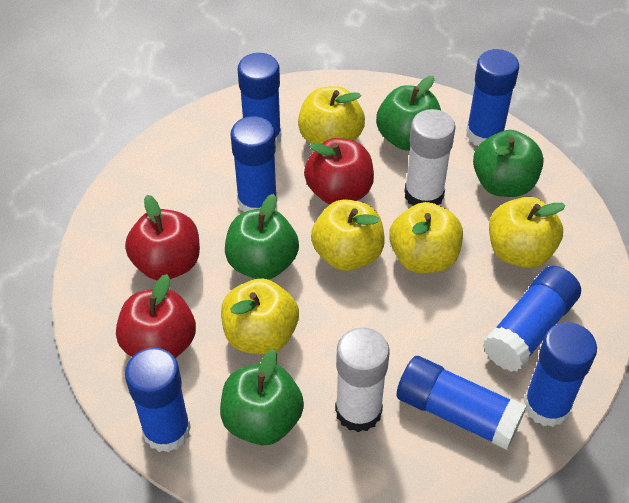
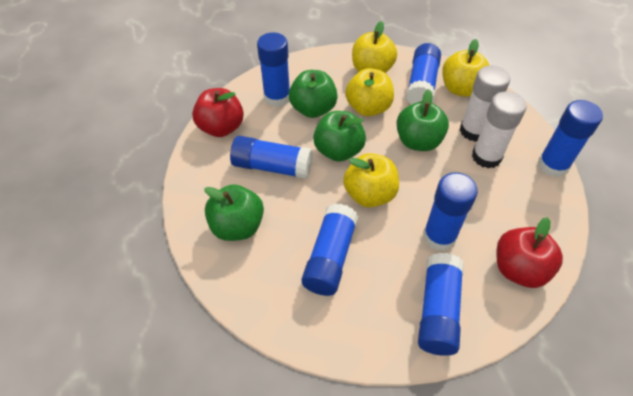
red apple: 3 -> 2
yellow apple: 5 -> 4

